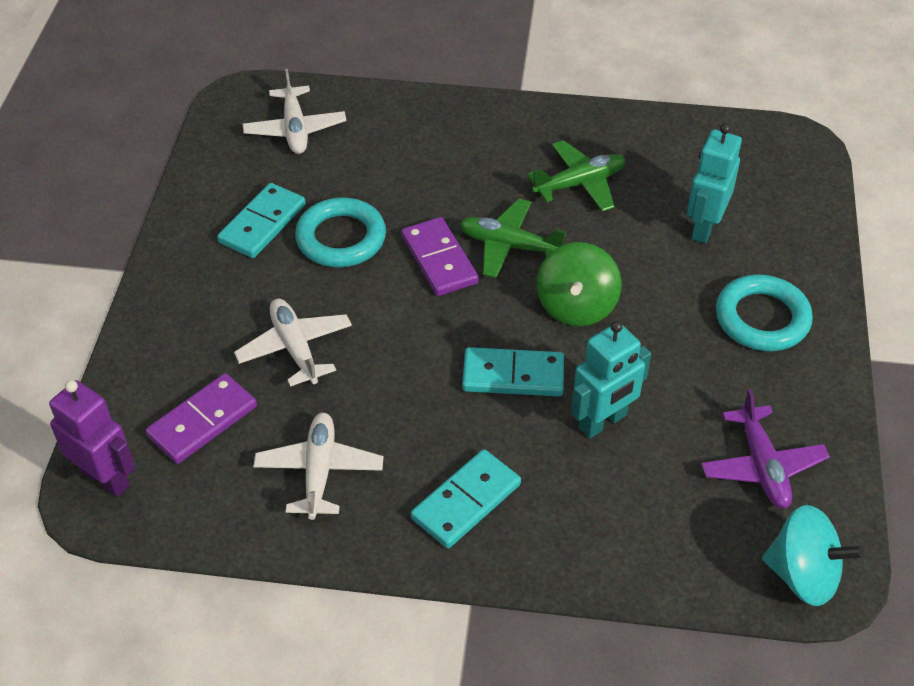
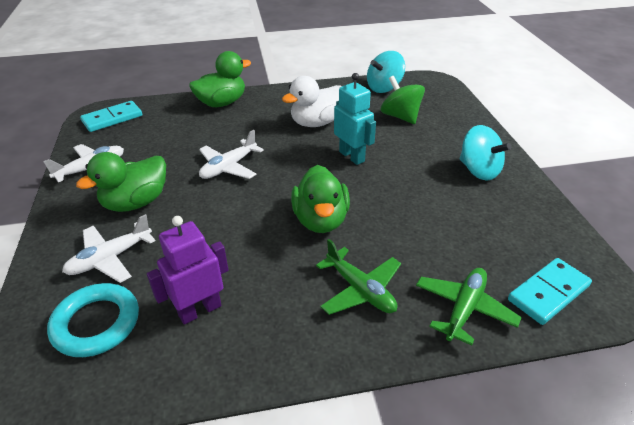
green duck: 0 -> 3
purple domino: 2 -> 0
purple plane: 1 -> 0
turquoise domino: 3 -> 2
turquoise ring: 2 -> 1
turquoise robot: 2 -> 1
turquoise spinning top: 1 -> 2
white duck: 0 -> 1

